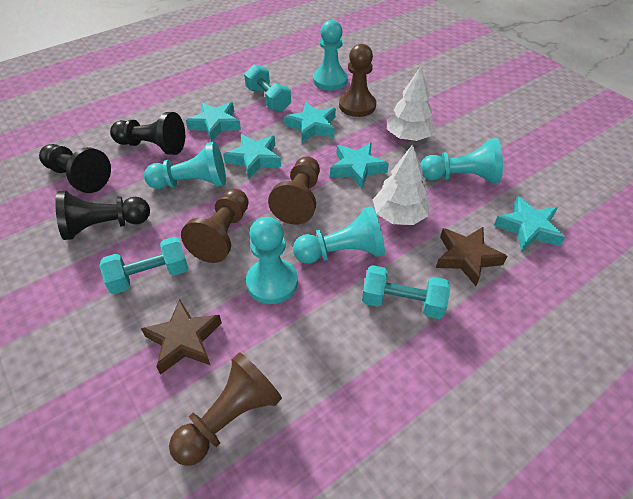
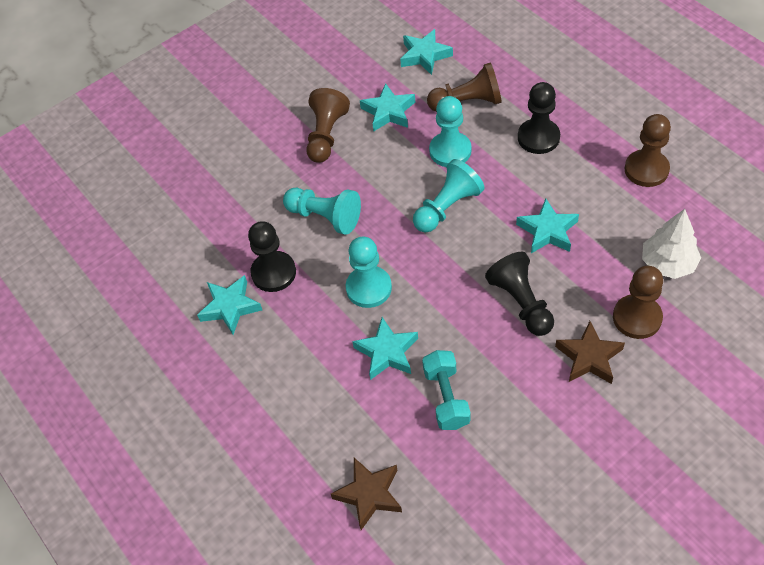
turquoise dumbbell: 3 -> 1
turquoise pawn: 5 -> 4
white tree: 2 -> 1

